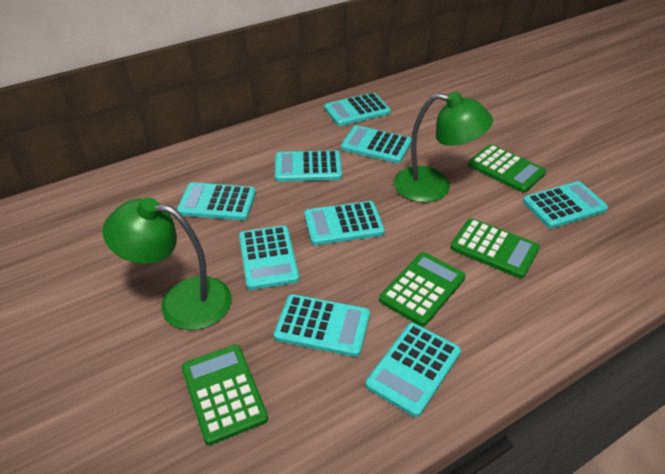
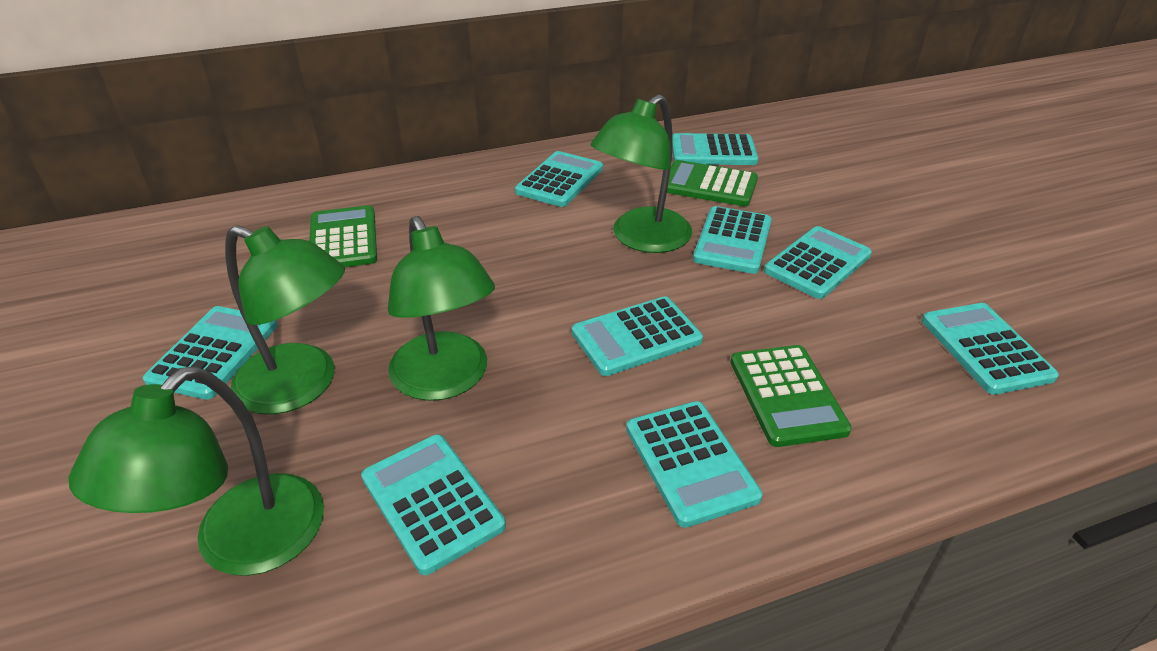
green calculator: 4 -> 3
green lamp: 2 -> 4

